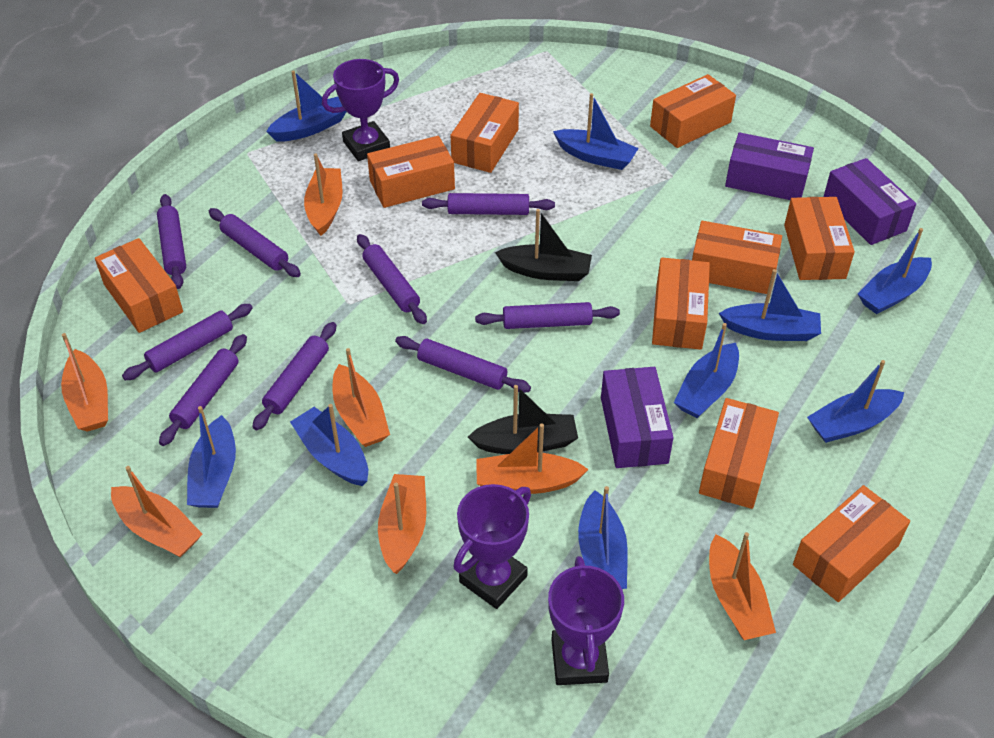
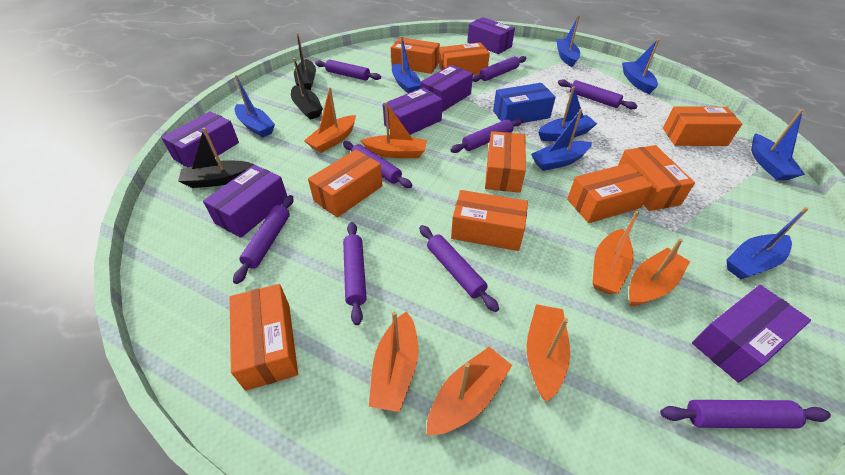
black boat: 2 -> 3
blue boat: 9 -> 8
blue box: 0 -> 1
purple box: 3 -> 6
purple trophy: 3 -> 0

